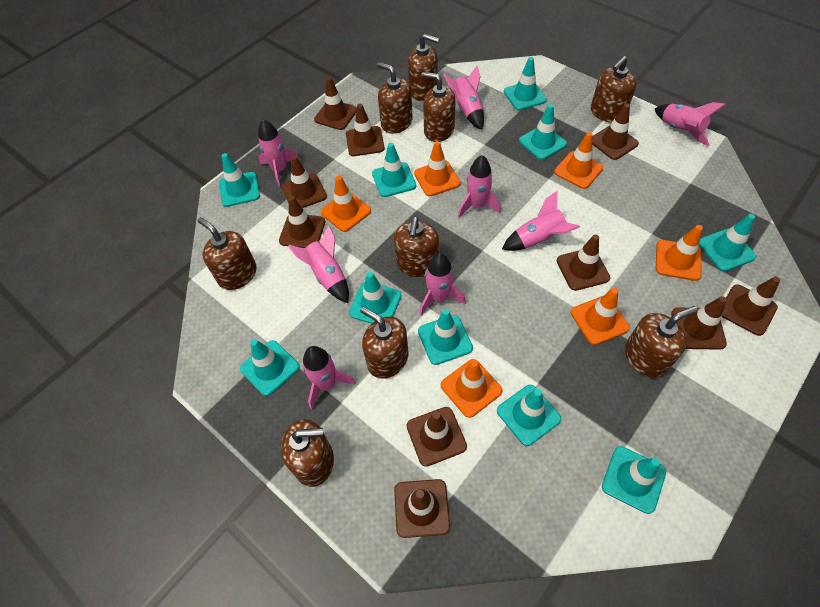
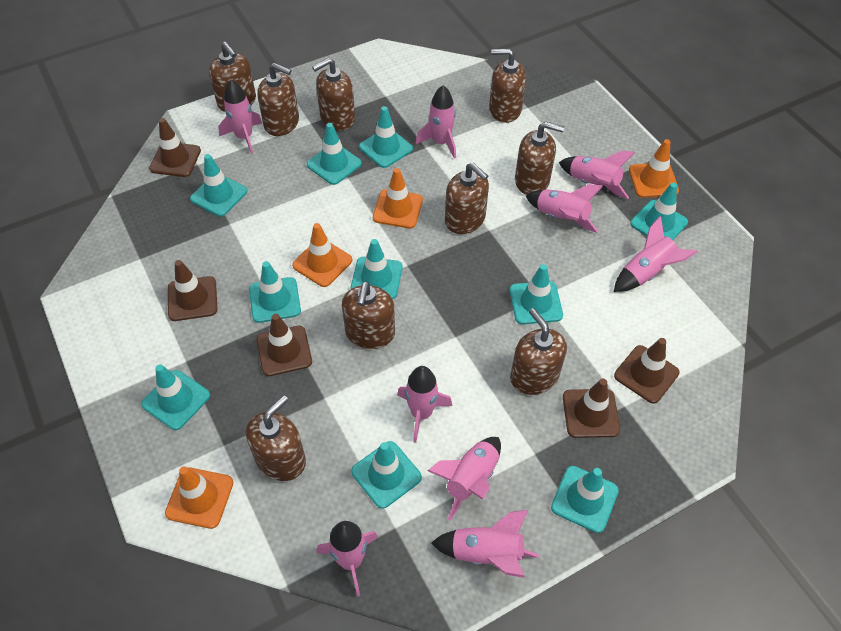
brown traffic cone: 10 -> 5
orange traffic cone: 6 -> 4
pink rocket: 8 -> 9

